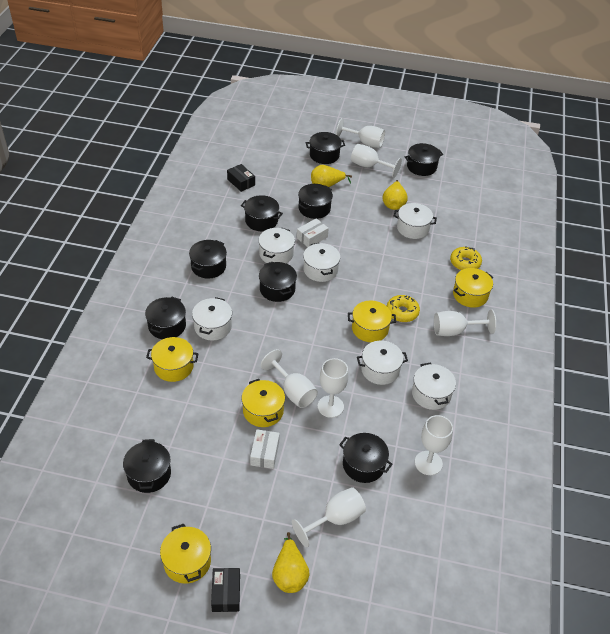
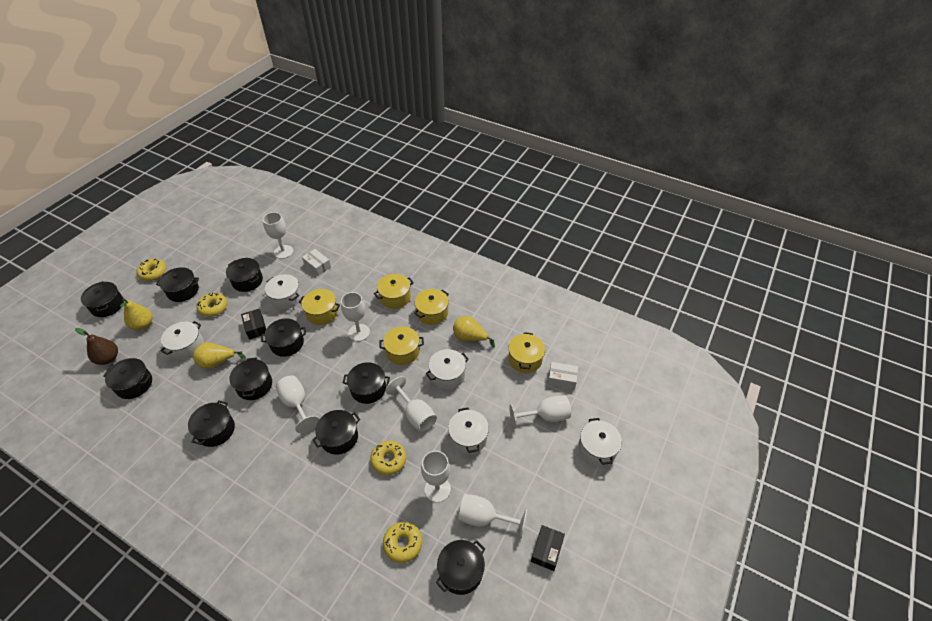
black pot: 9 -> 10
brown pear: 0 -> 1
white pot: 6 -> 5
yellow donut: 2 -> 4

